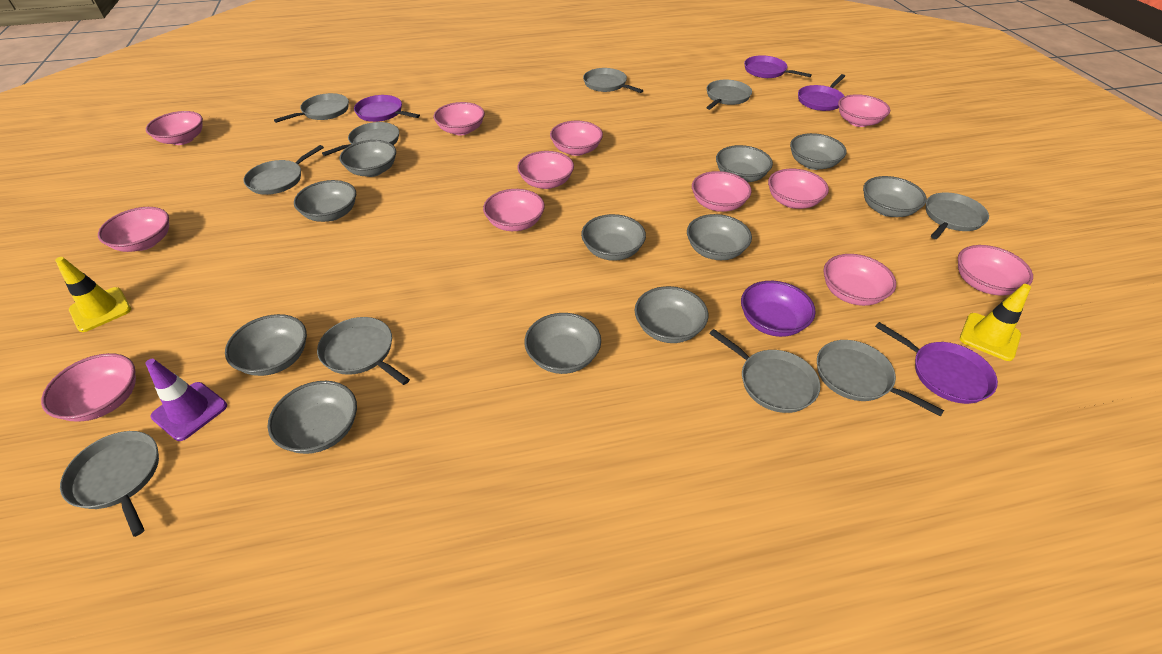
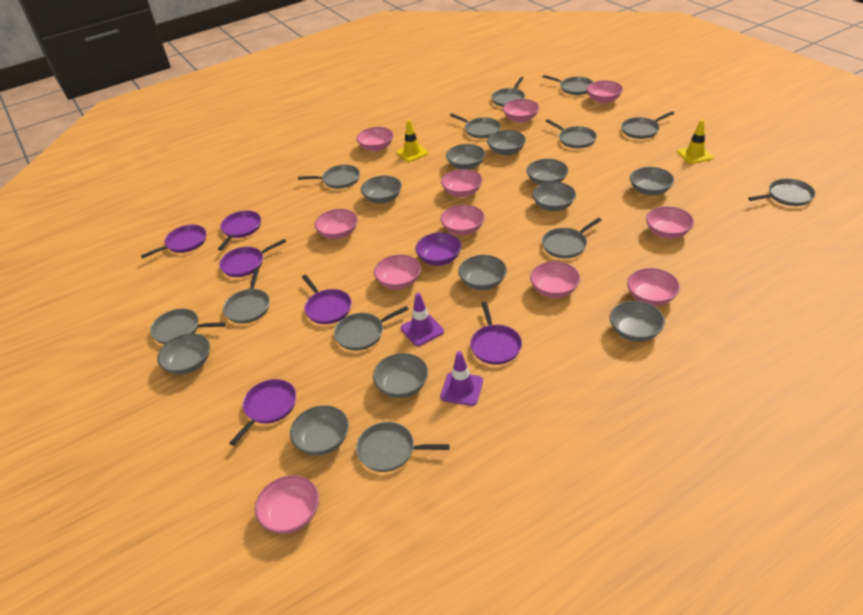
grey pan: 10 -> 12
pink bowl: 12 -> 11
purple pan: 4 -> 6
purple traffic cone: 1 -> 2

